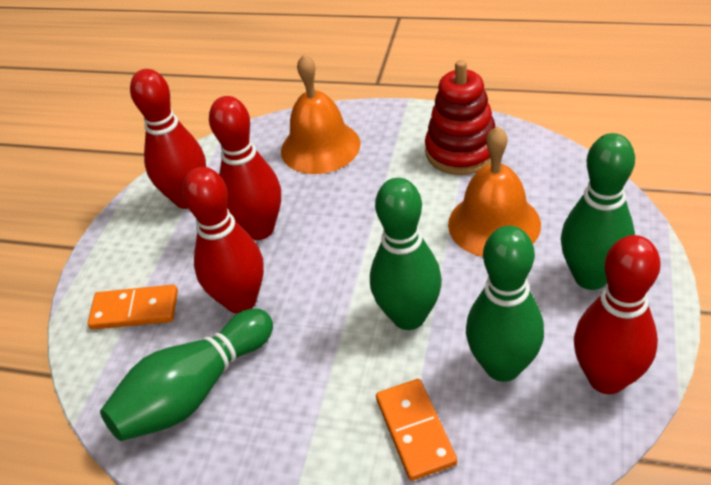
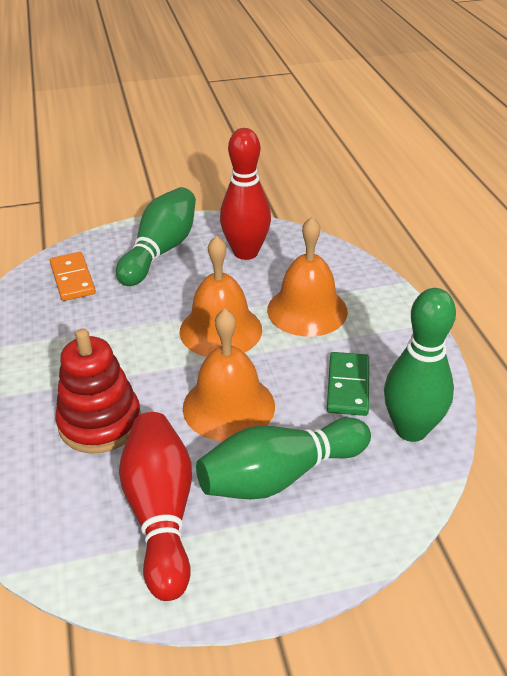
green bowling pin: 4 -> 3
green domino: 0 -> 1
orange bell: 2 -> 3
orange domino: 2 -> 1
red bowling pin: 4 -> 2

